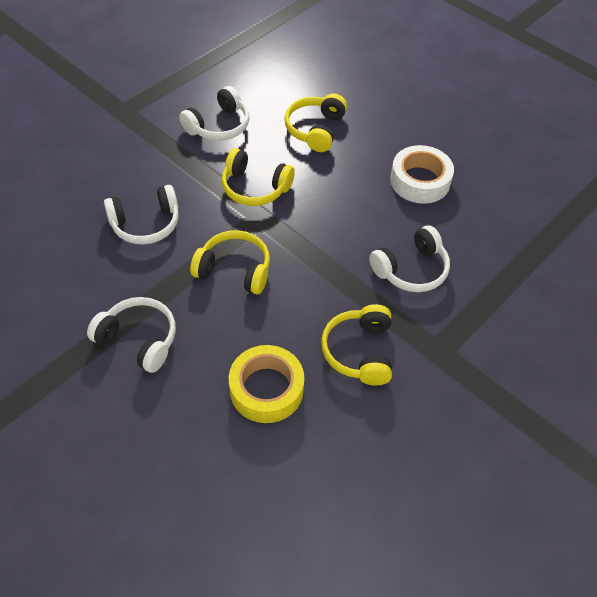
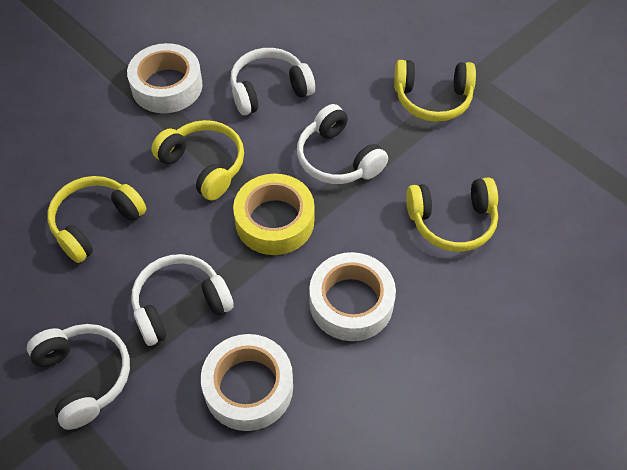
white tape: 1 -> 3

